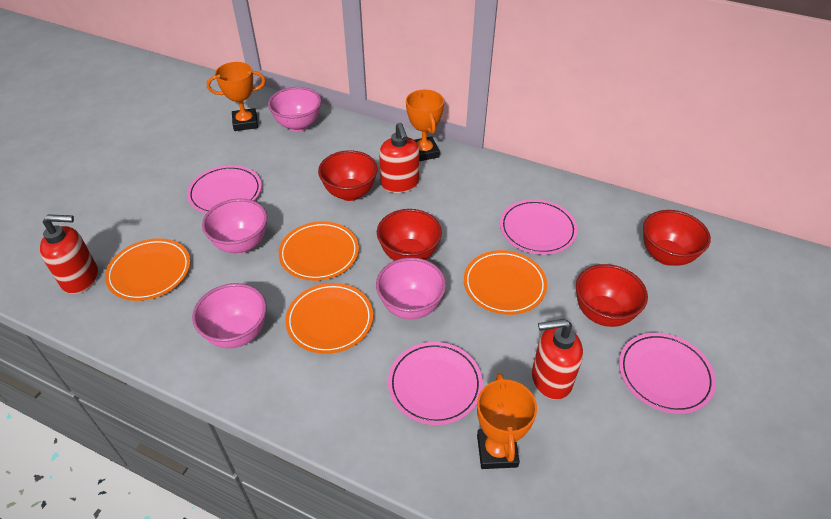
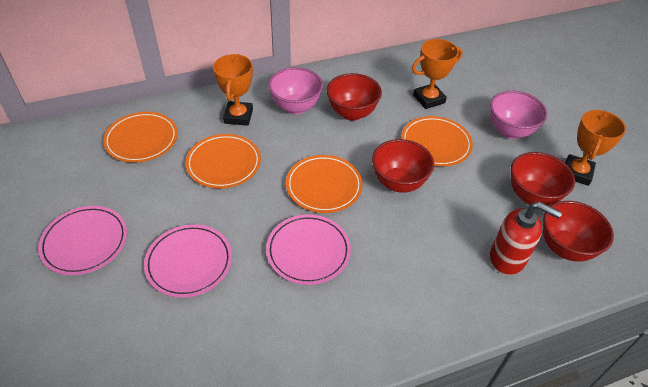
pink bowl: 4 -> 2
pink plate: 4 -> 3
red soap dispenser: 3 -> 1

